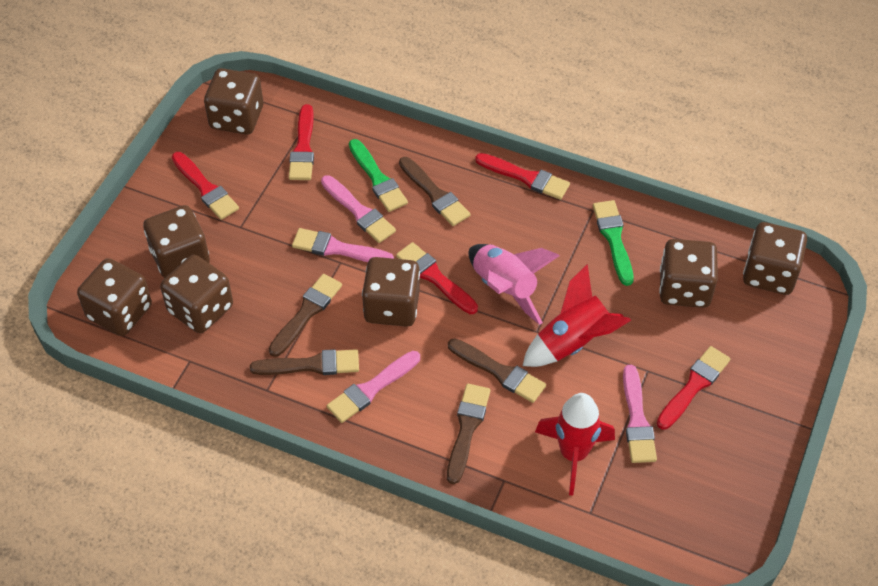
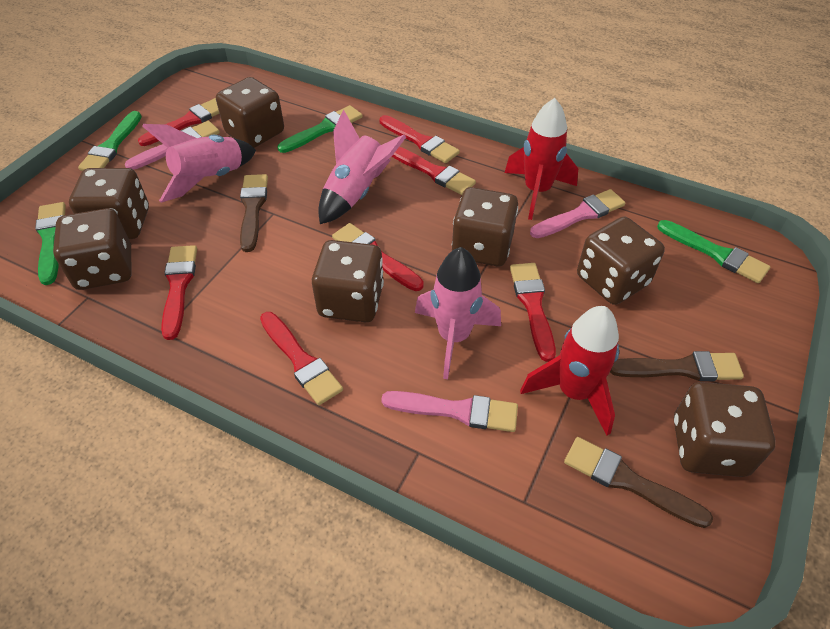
brown brush: 5 -> 3
green brush: 2 -> 4
pink brush: 4 -> 3
pink rocket: 1 -> 3
red brush: 5 -> 7

